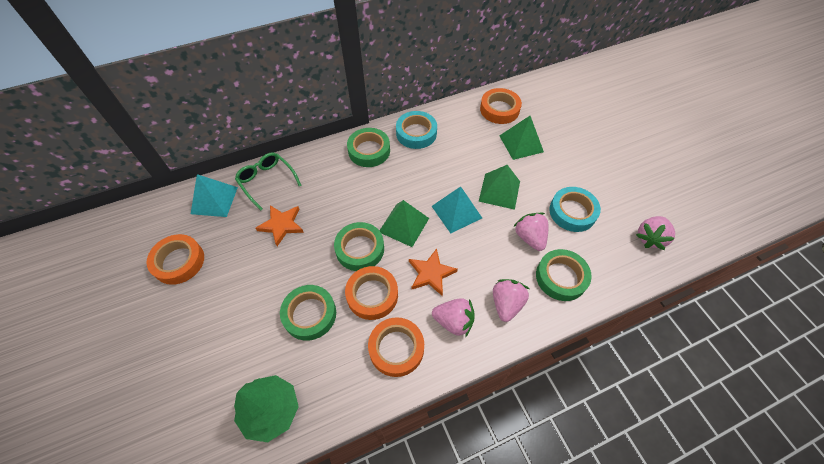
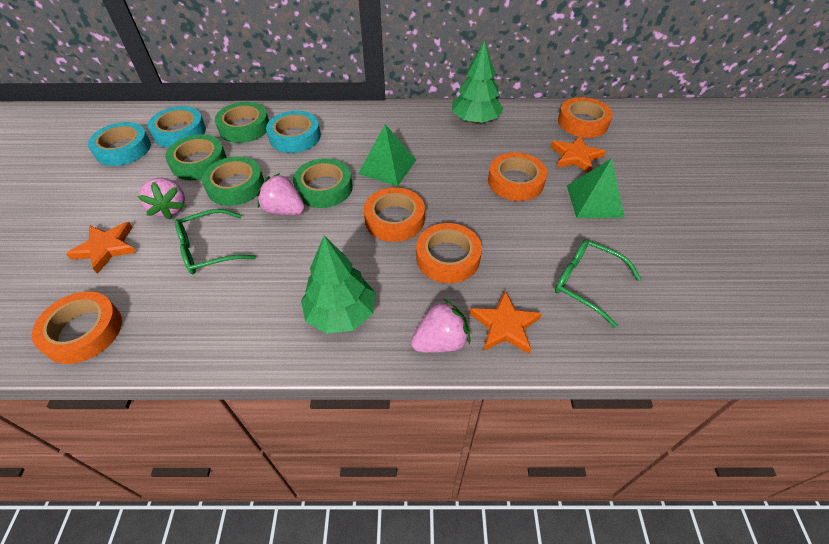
green glasses: 1 -> 2
green pyramid: 3 -> 2
green tree: 1 -> 2
orange star: 2 -> 3
orange tape: 4 -> 5
pink strawberry: 4 -> 3
turquoise pyramid: 2 -> 0
turquoise tape: 2 -> 3

